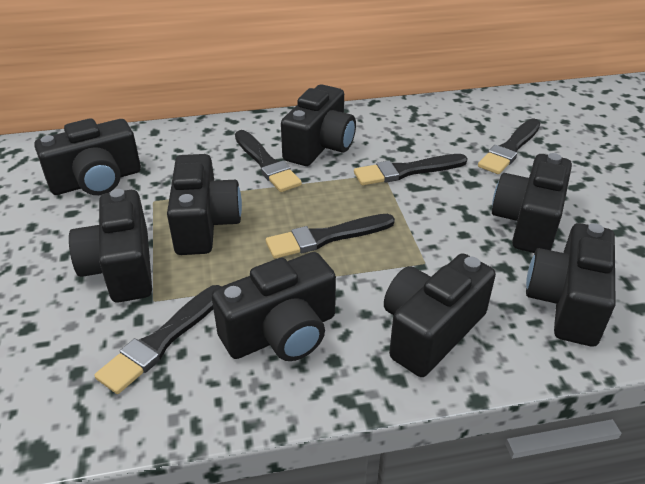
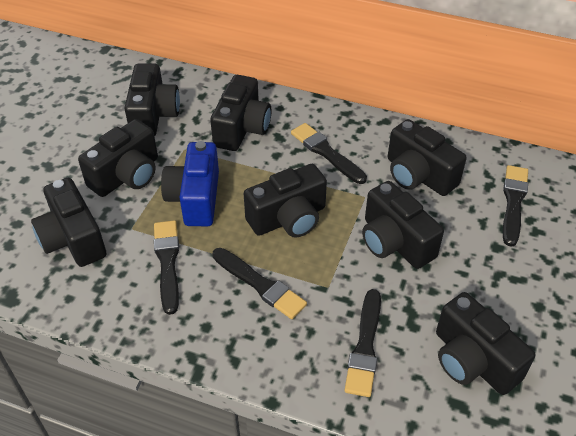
blue camera: 0 -> 1

